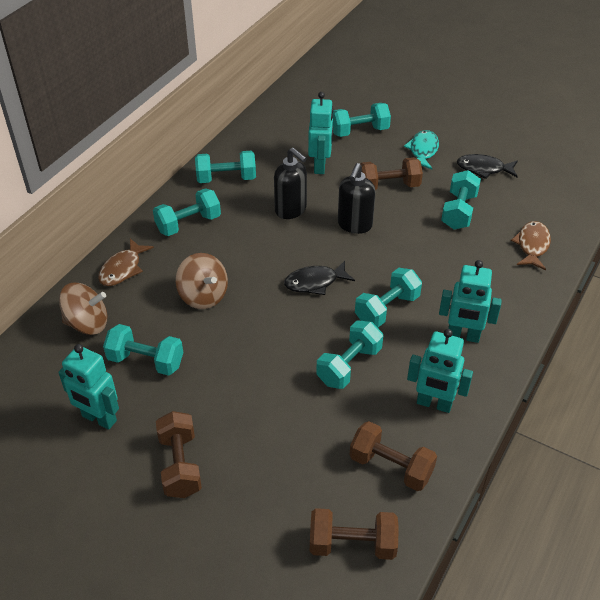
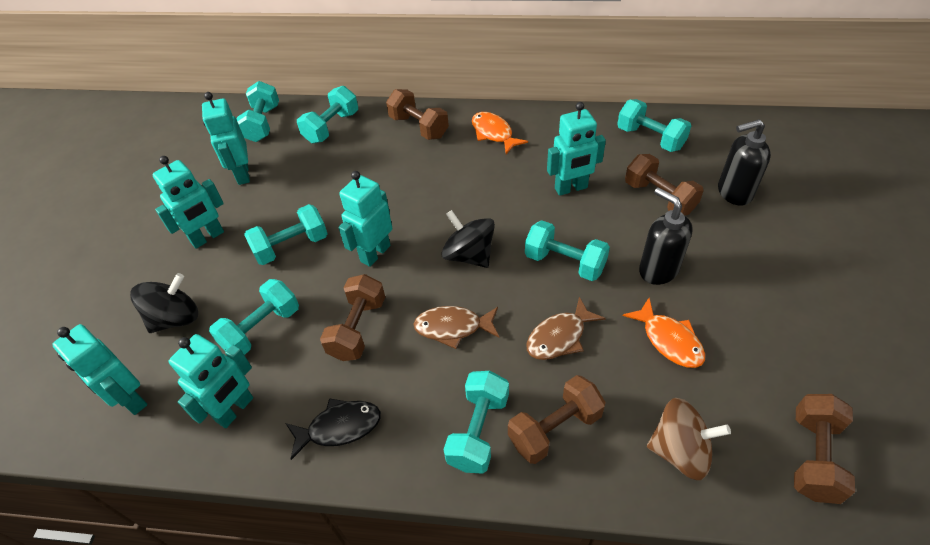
black fish: 2 -> 1
black spinning top: 0 -> 2
brown dumbbell: 4 -> 5
brown spinning top: 2 -> 1
orange fish: 0 -> 2
turquoise fish: 1 -> 0
turquoise robot: 4 -> 6

